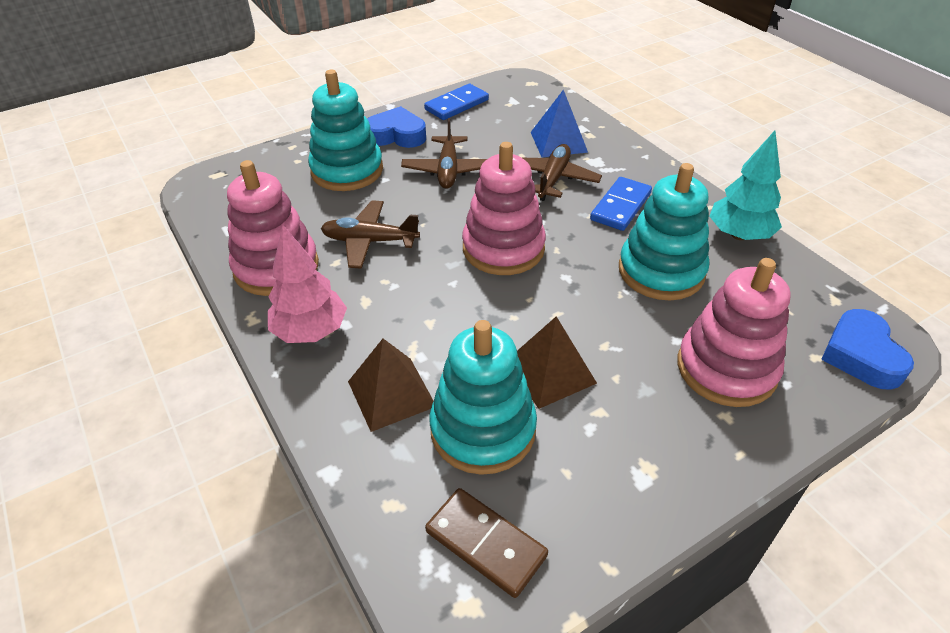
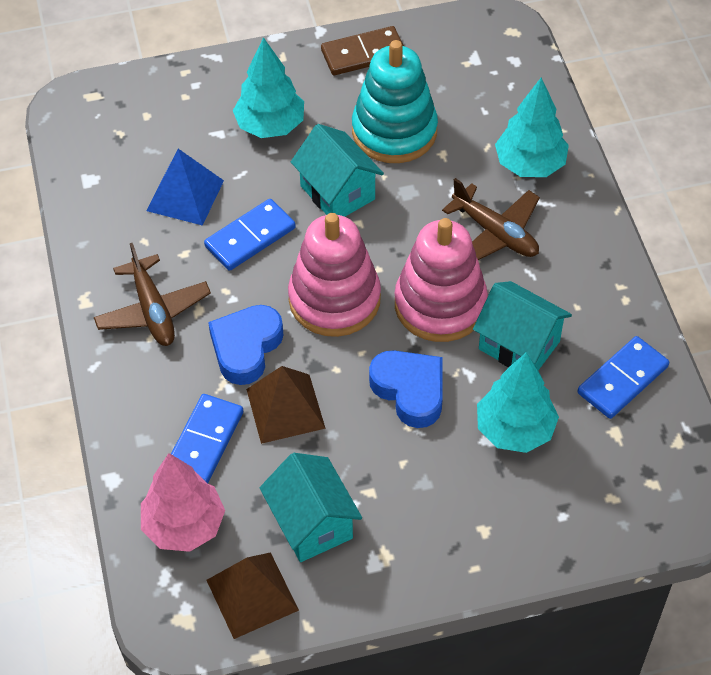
blue domino: 2 -> 3
brown plane: 3 -> 2
pink stacking toy: 3 -> 2
turquoise house: 0 -> 3
turquoise stacking toy: 3 -> 1
turquoise tree: 1 -> 3

